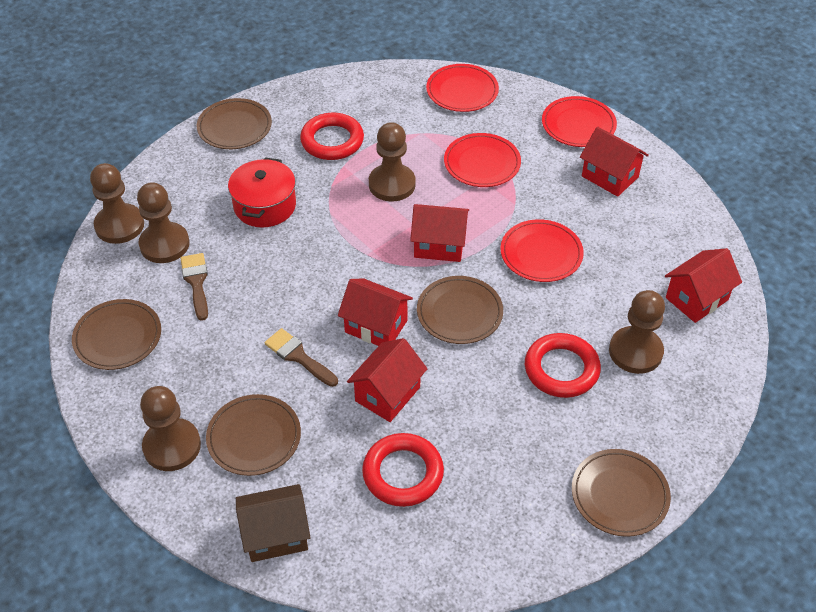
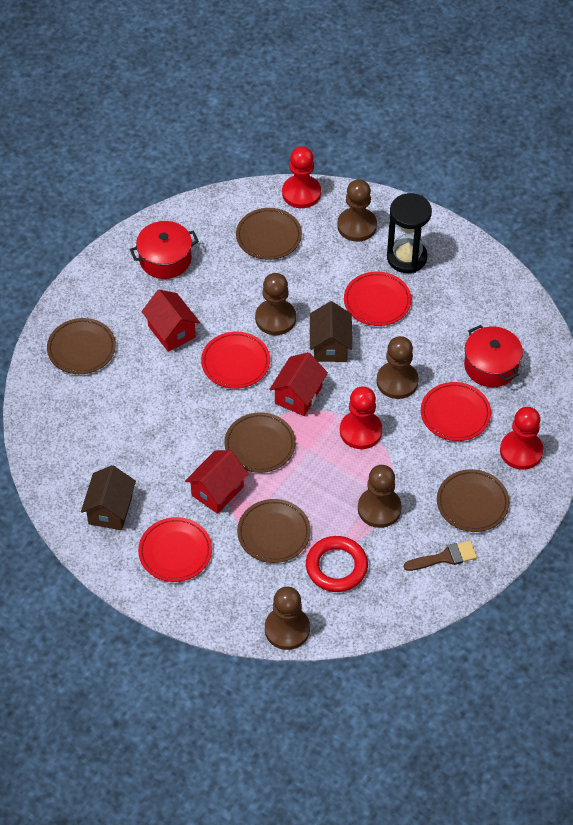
black hourglass: 0 -> 1
brown brush: 2 -> 1
brown house: 1 -> 2
red house: 5 -> 3
red pawn: 0 -> 3
red pot: 1 -> 2
red ring: 3 -> 1

